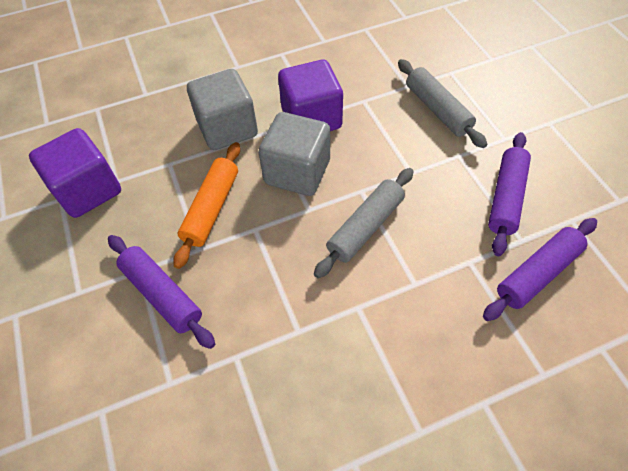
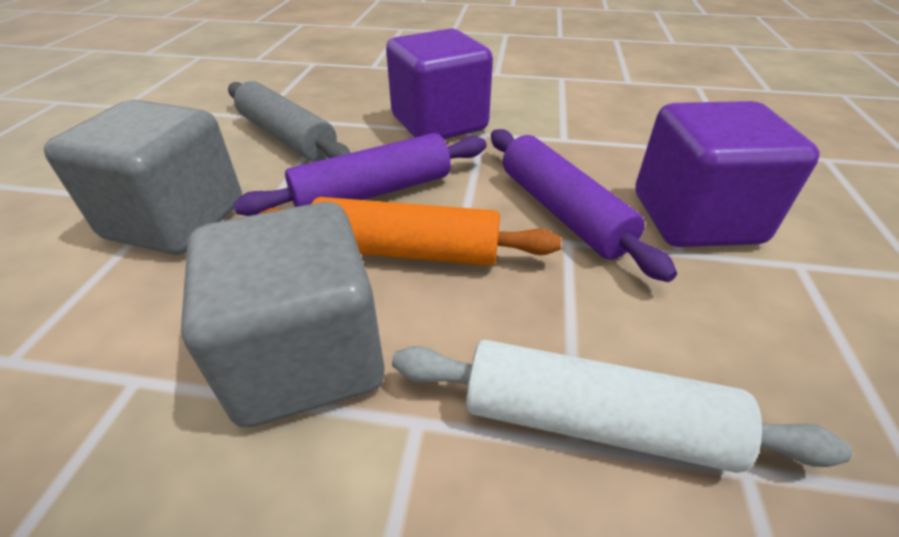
grey rolling pin: 2 -> 1
purple rolling pin: 3 -> 2
white rolling pin: 0 -> 1

